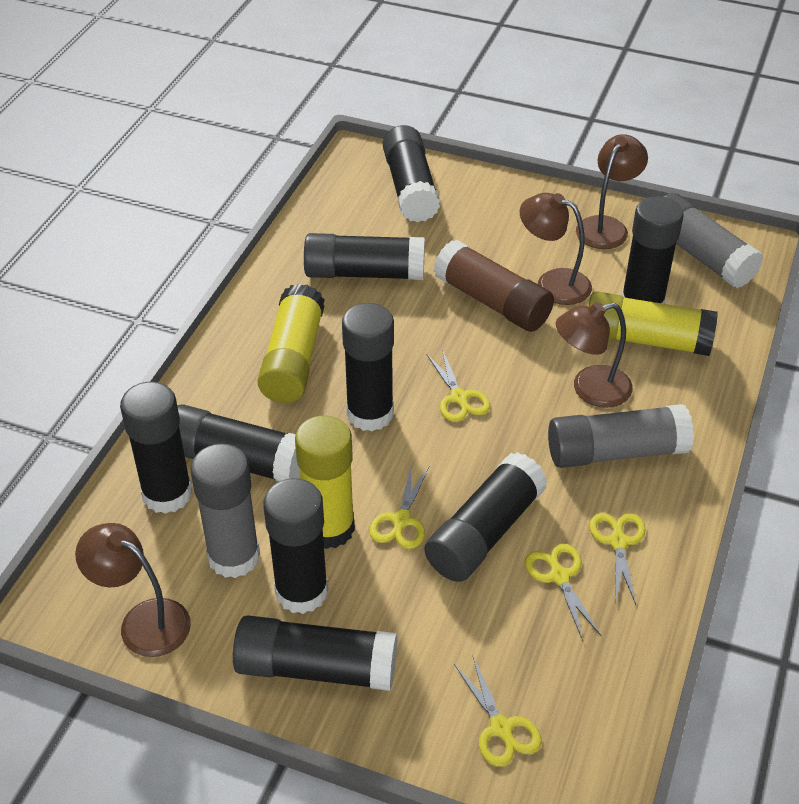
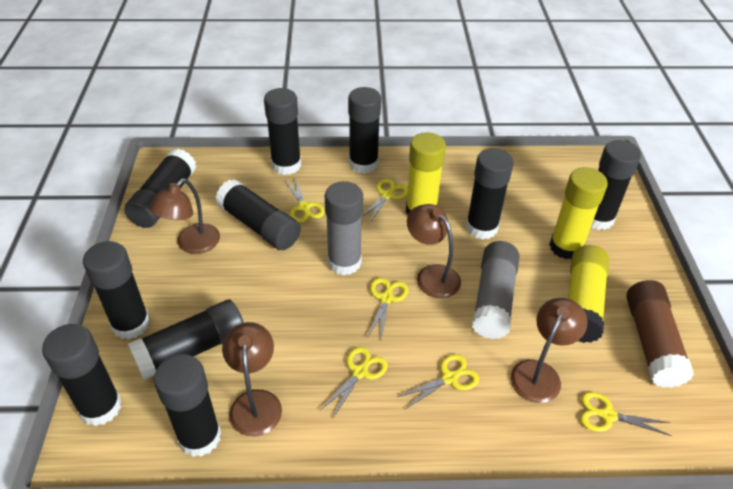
black glue stick: 9 -> 10
grey glue stick: 3 -> 2
yellow scissors: 5 -> 6

